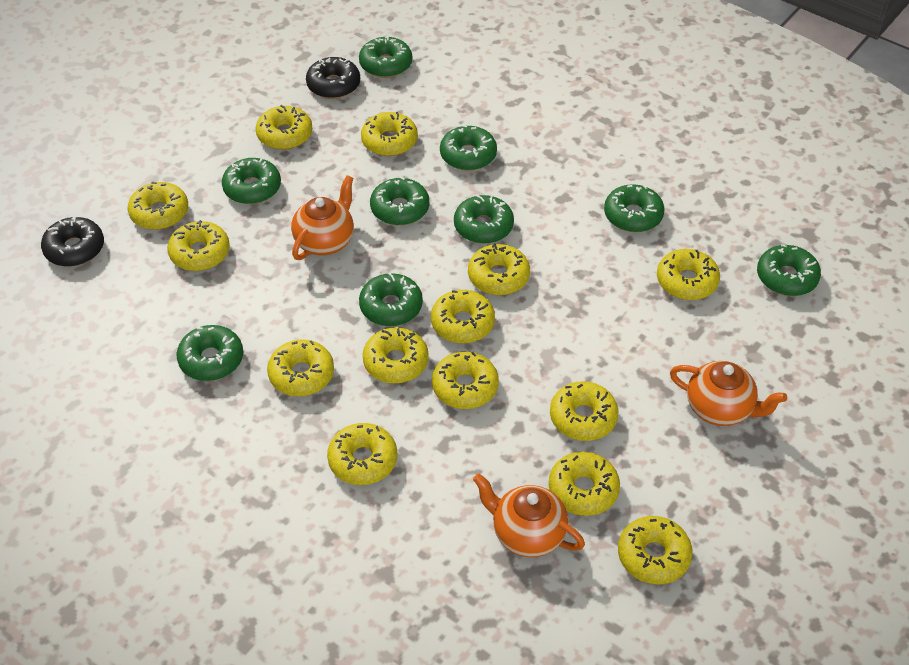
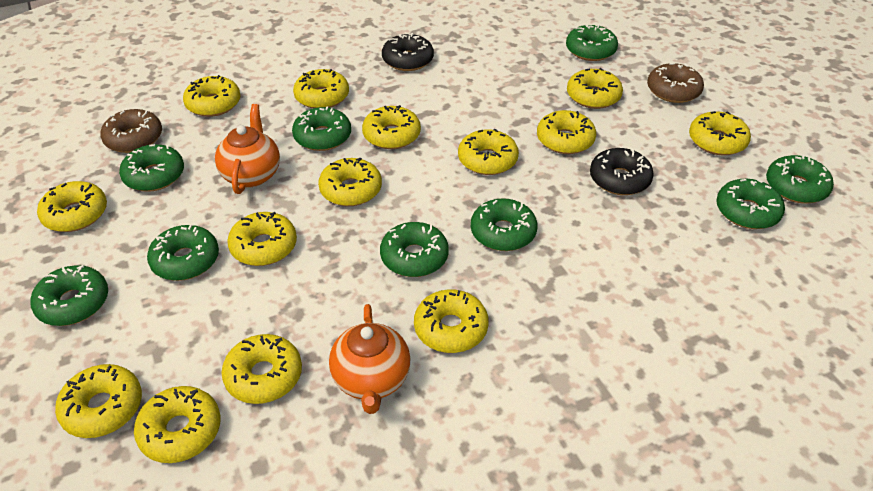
brown donut: 0 -> 2
orange teapot: 3 -> 2

